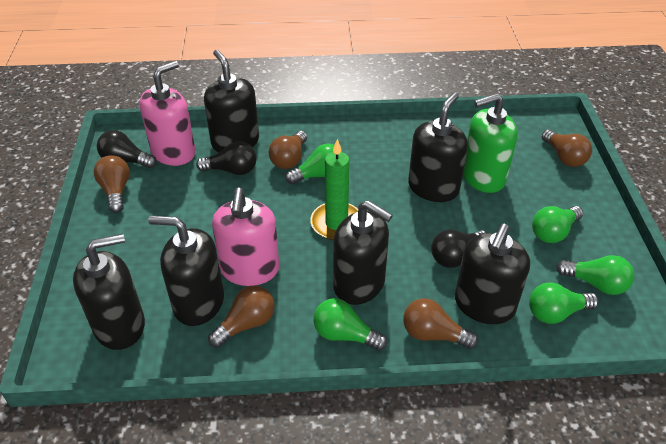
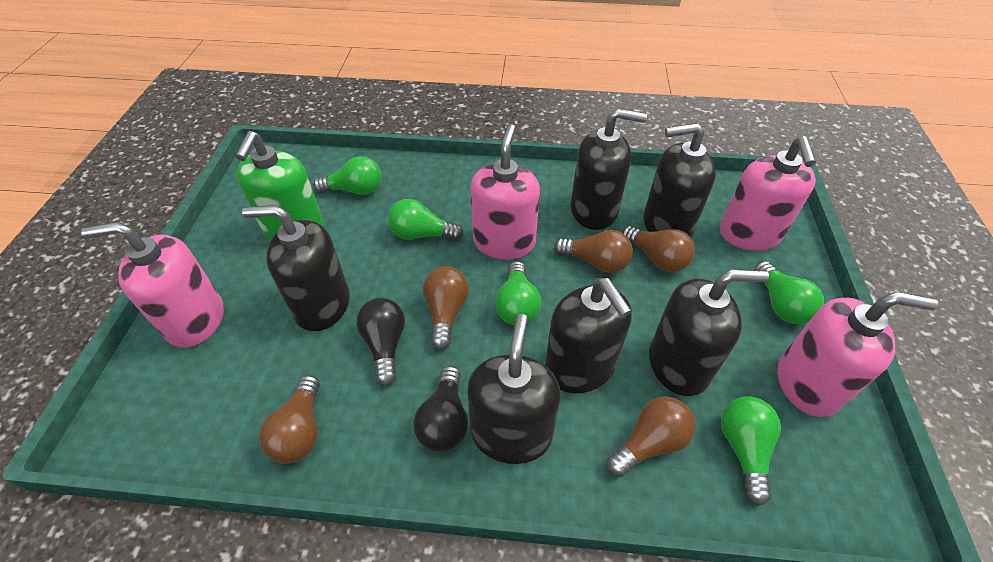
black light bulb: 3 -> 2
green candle: 1 -> 0
pink soap dispenser: 2 -> 4

